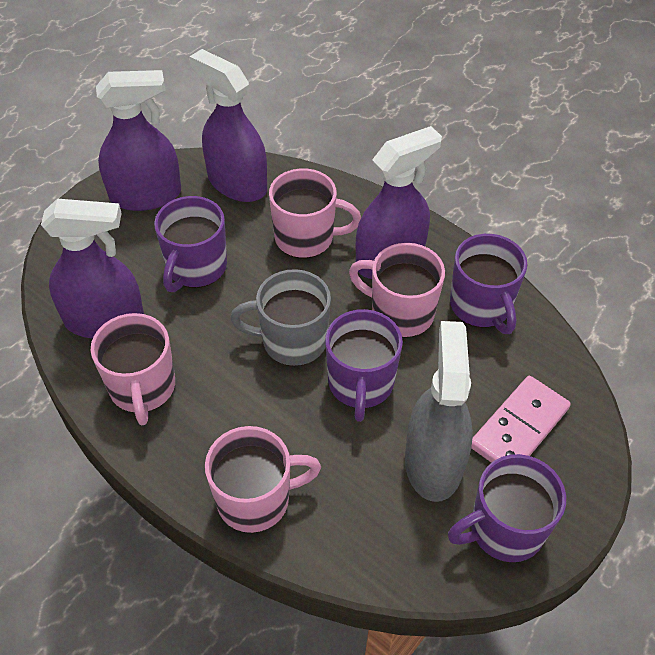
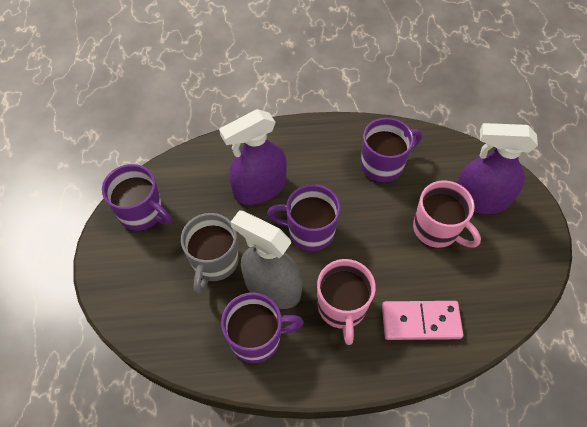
pink mug: 4 -> 2
purple spray bottle: 4 -> 2

